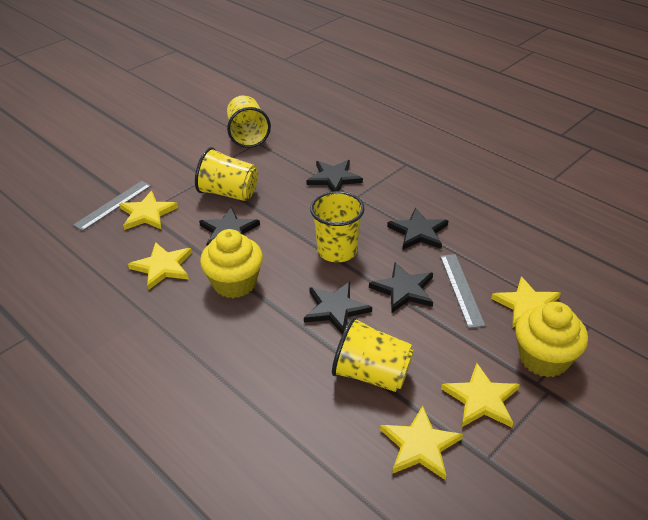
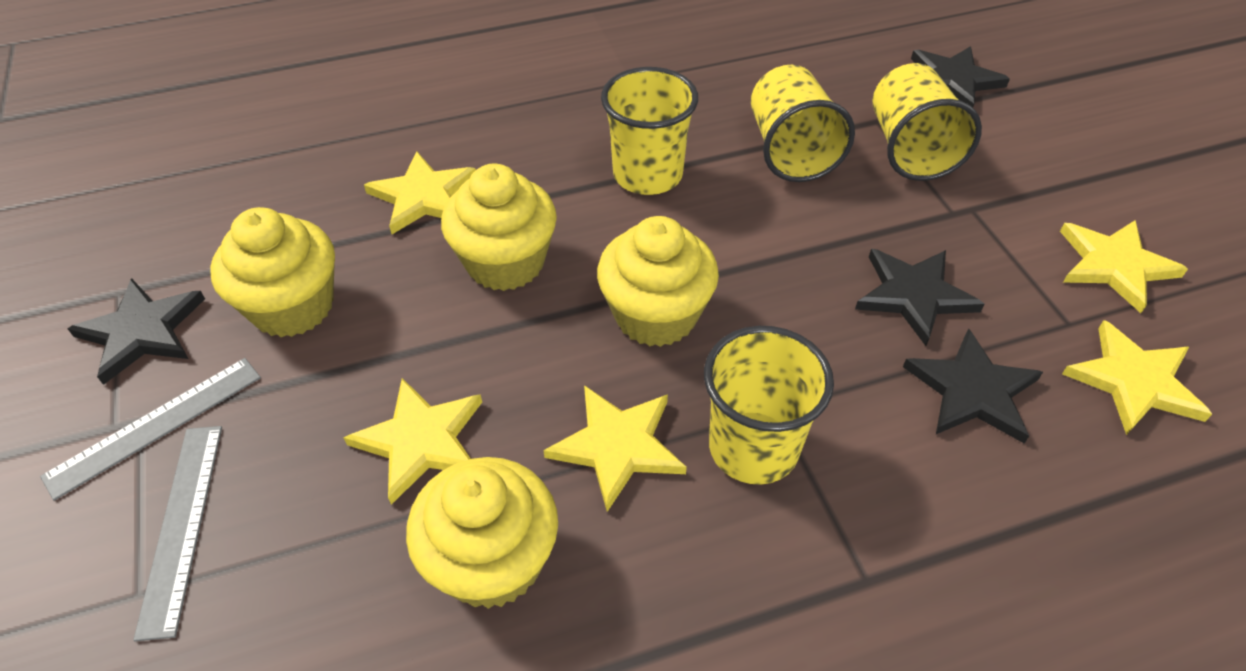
black star: 5 -> 4
yellow cupcake: 2 -> 4

